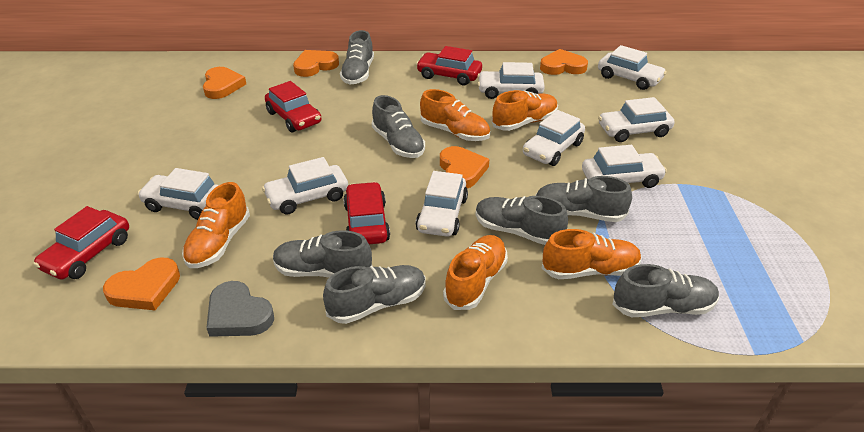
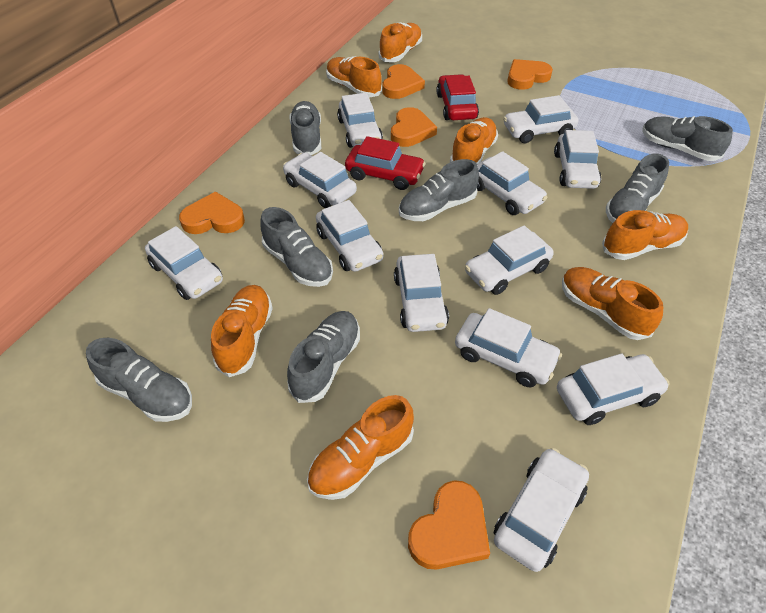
grey heart: 1 -> 0
orange shoe: 5 -> 7
red car: 4 -> 2
white car: 8 -> 12

